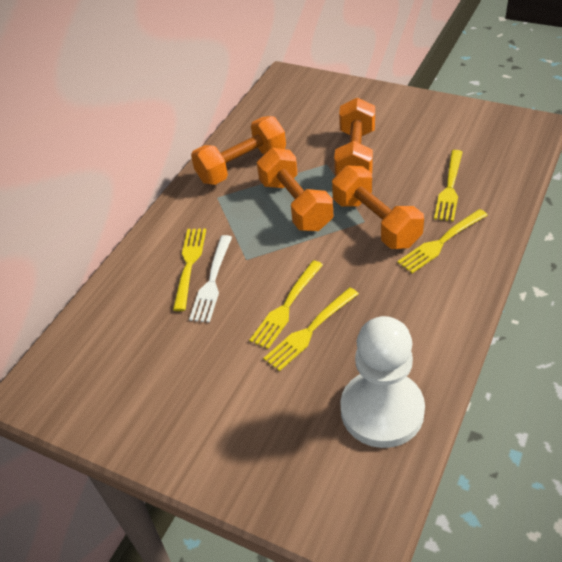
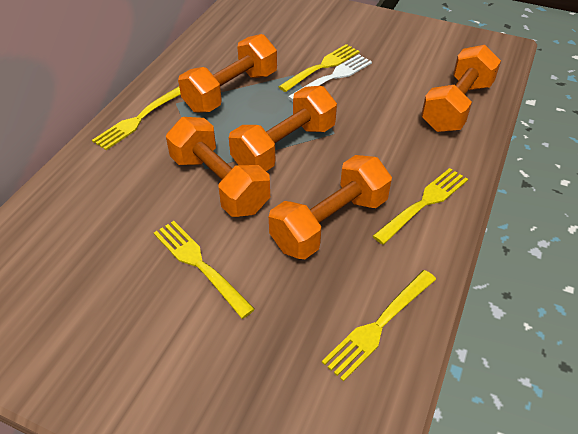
orange dumbbell: 4 -> 5
white pawn: 1 -> 0

